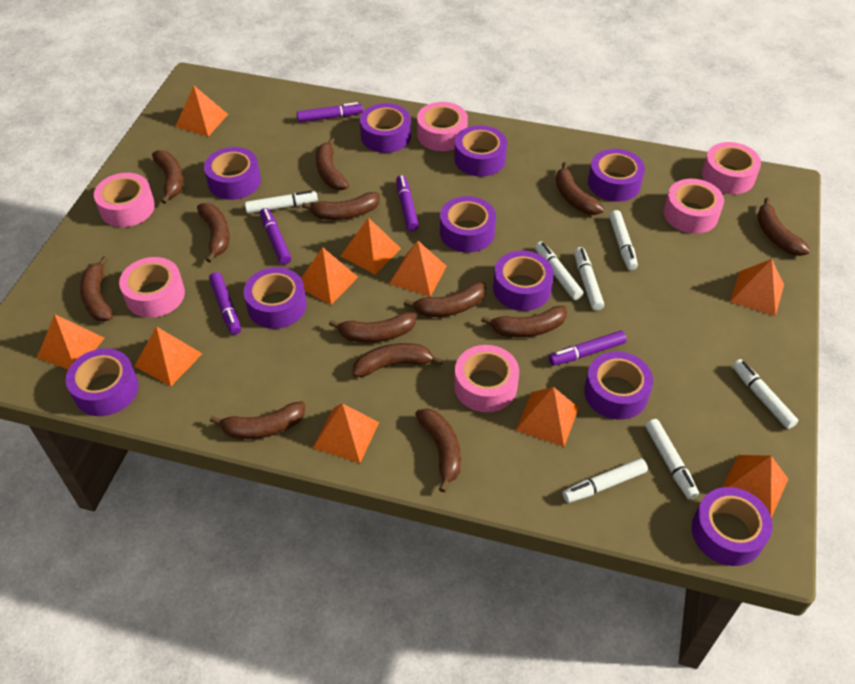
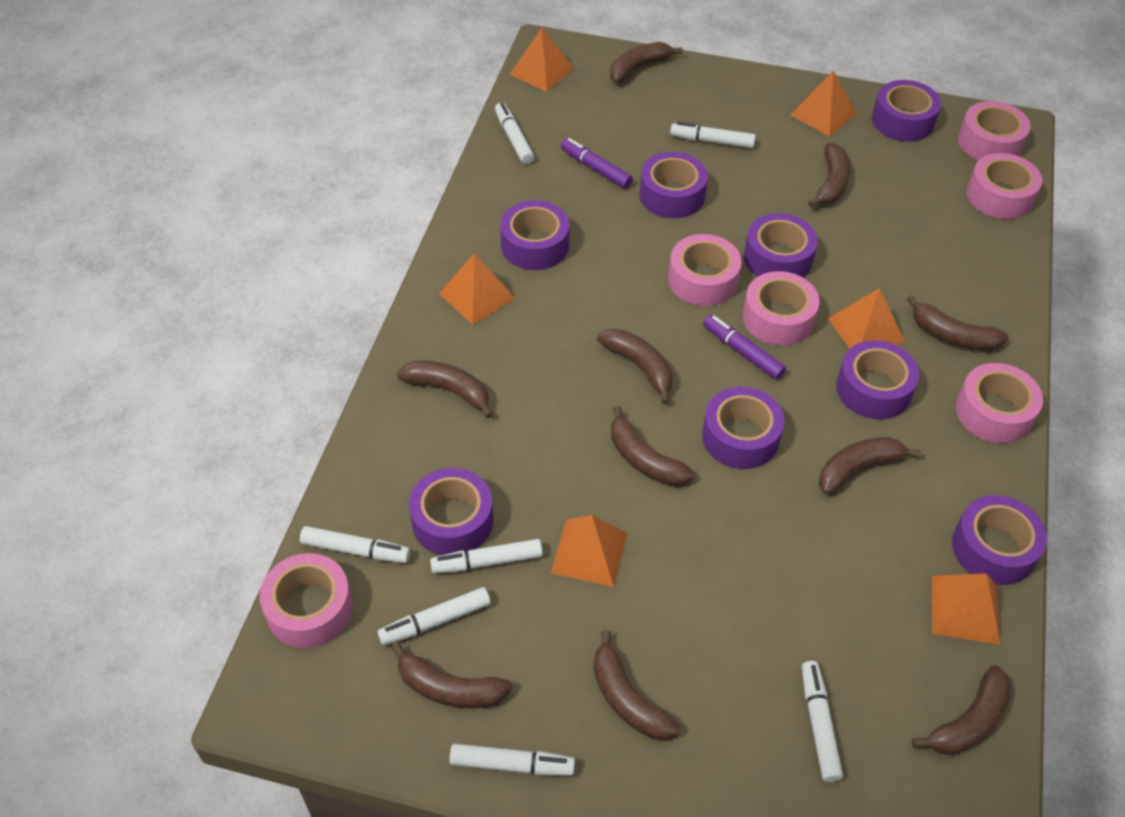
brown banana: 13 -> 10
orange pyramid: 10 -> 6
purple marker: 5 -> 2
purple tape: 10 -> 8

